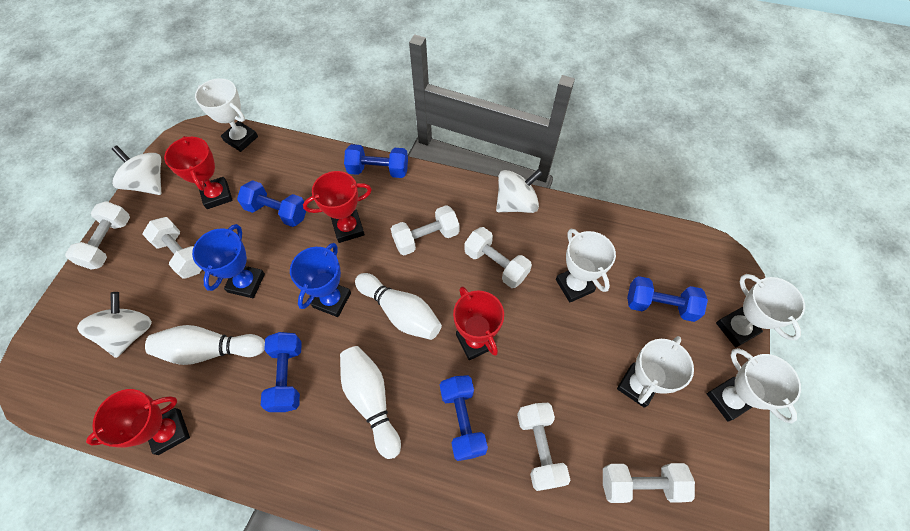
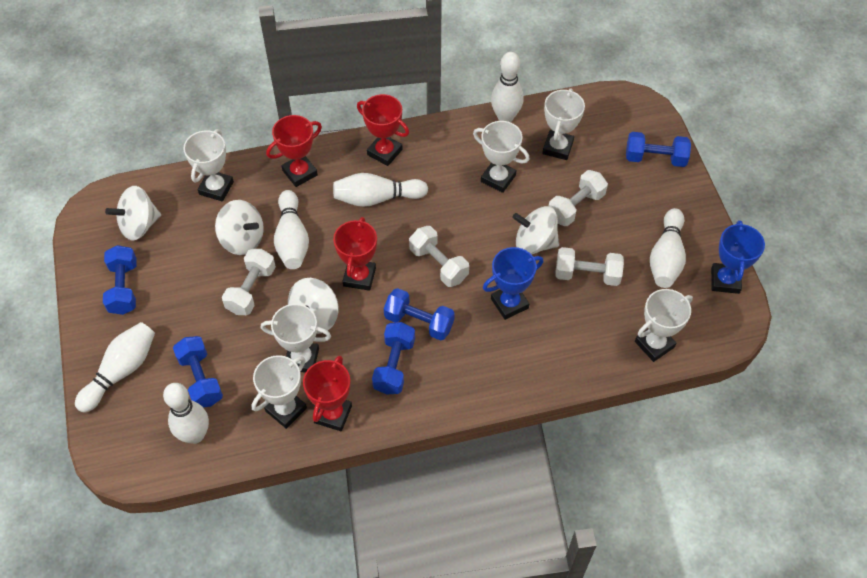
white bowling pin: 3 -> 6
white dumbbell: 6 -> 4
white spinning top: 3 -> 4
white trophy: 5 -> 6

